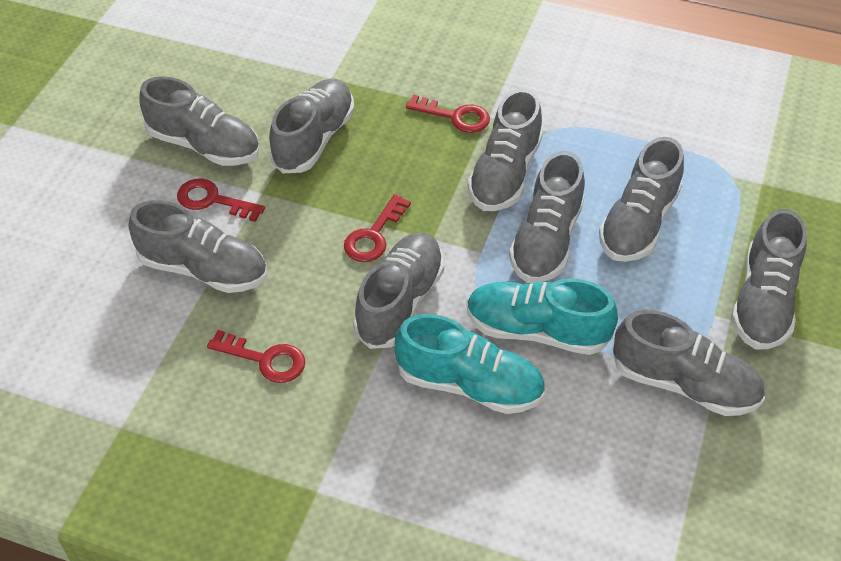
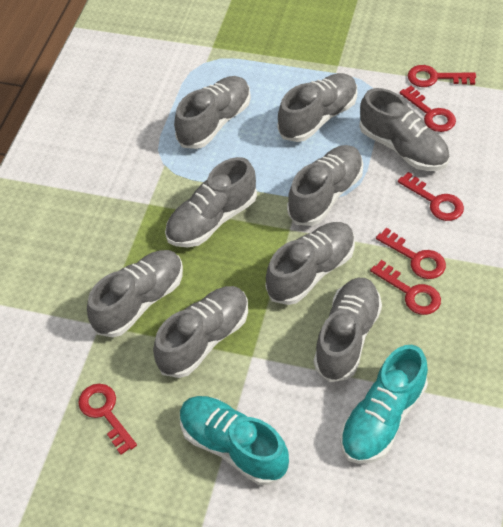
red key: 4 -> 6

